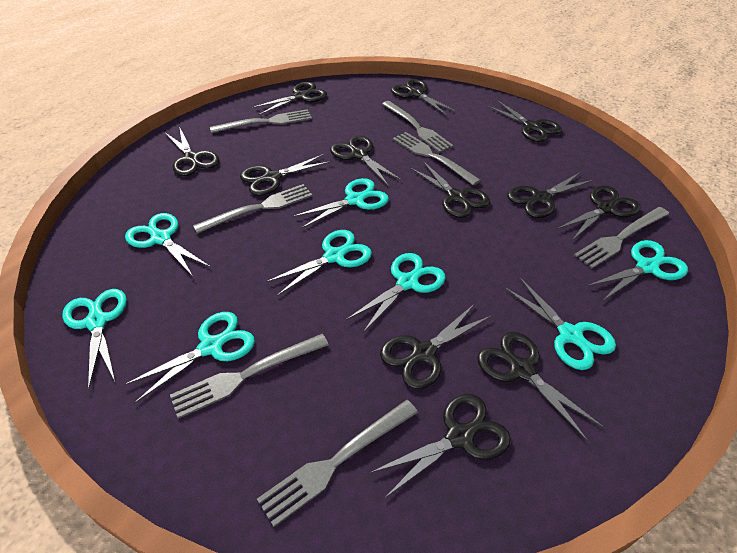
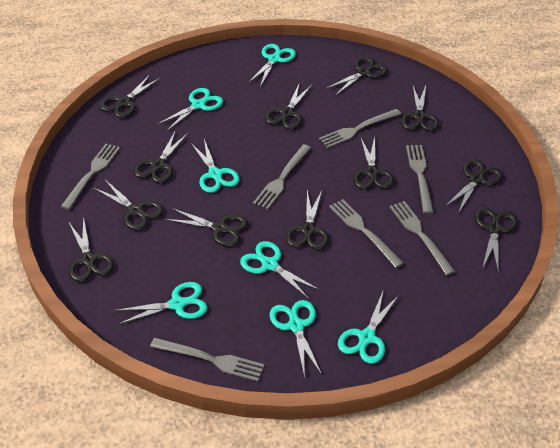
turquoise scissors: 8 -> 7

